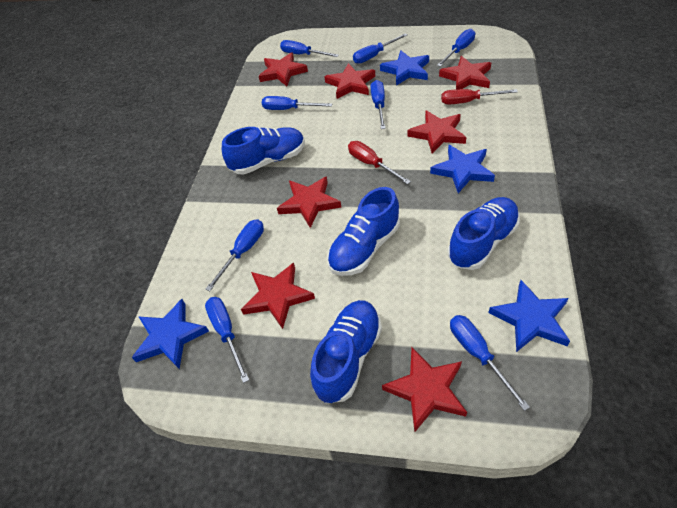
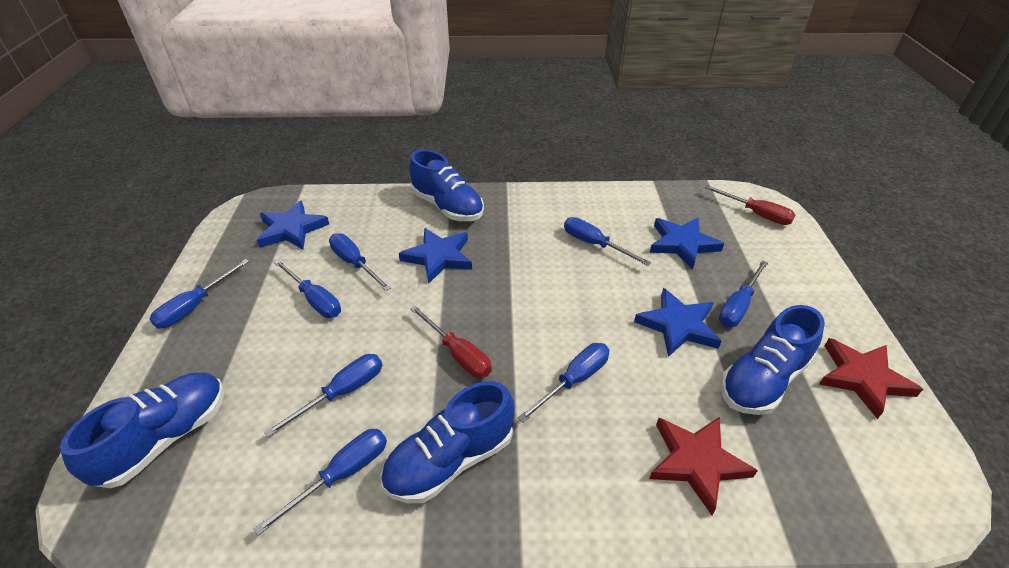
red star: 7 -> 2

